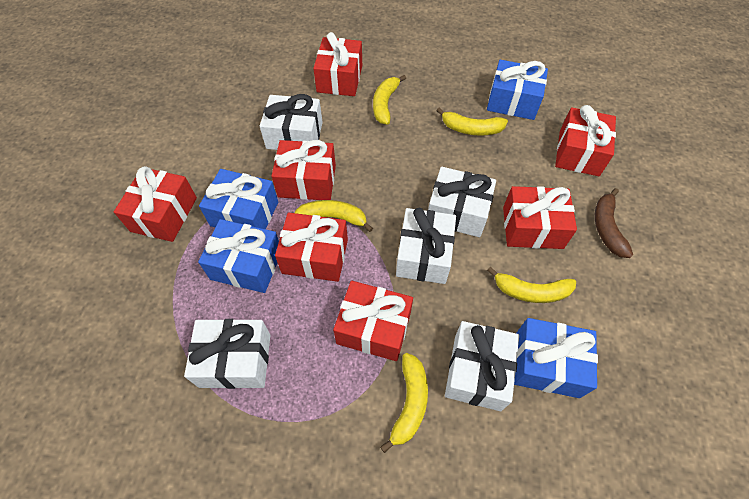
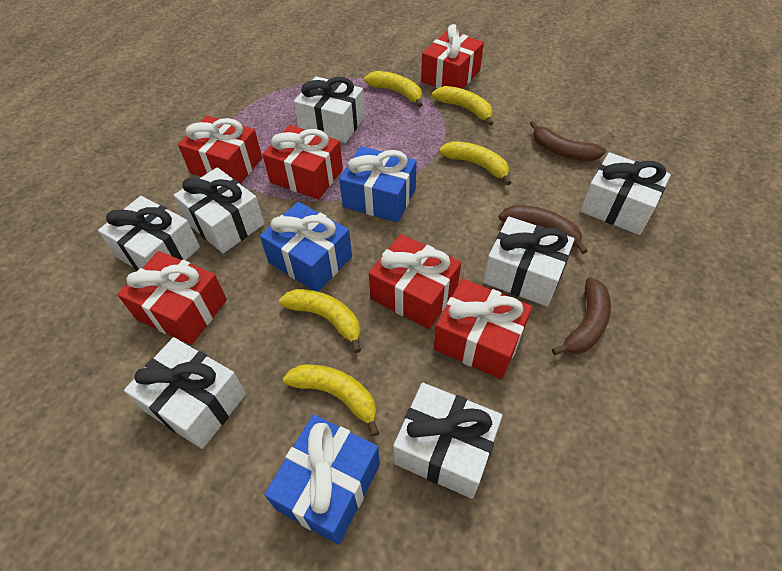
blue gift: 4 -> 3
brown banana: 1 -> 3
red gift: 7 -> 6
white gift: 5 -> 7

